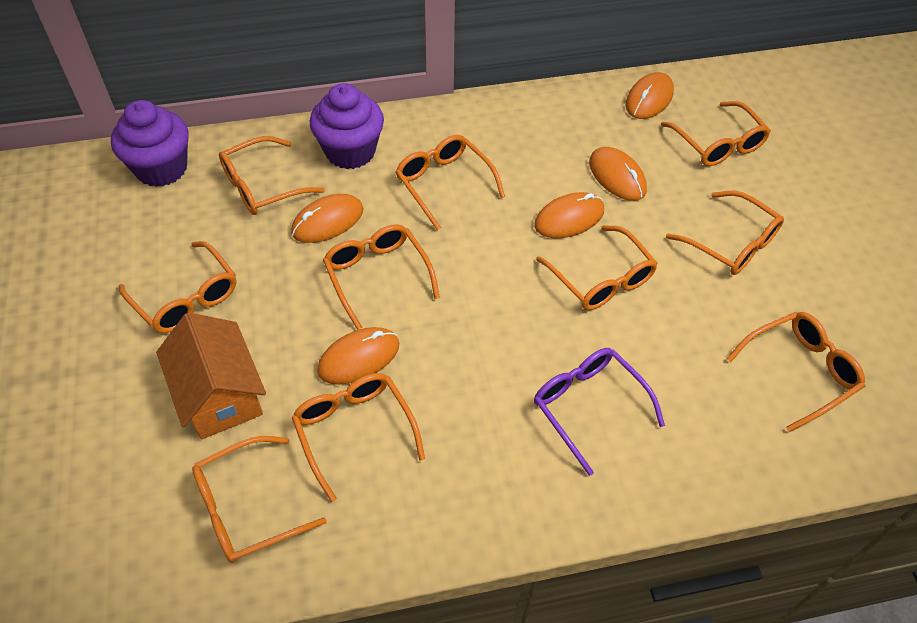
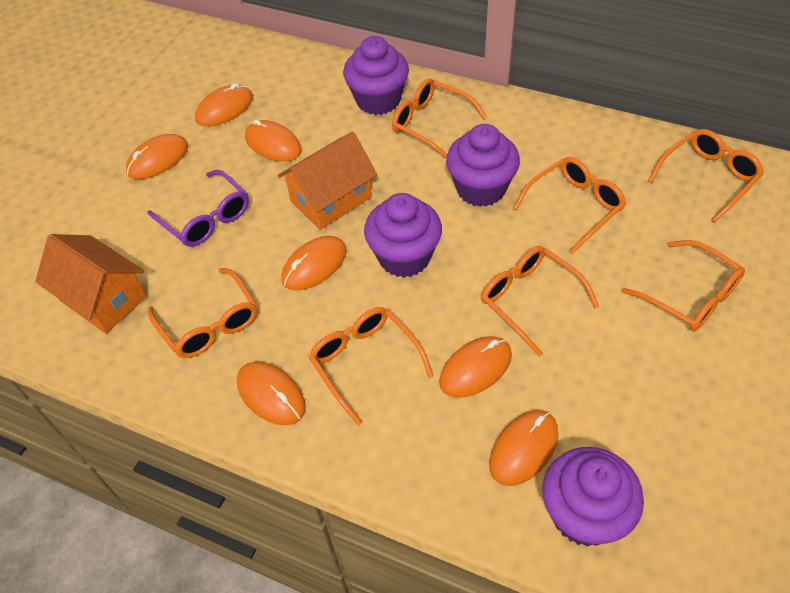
orange glasses: 10 -> 7
orange house: 1 -> 2
orange mouse: 5 -> 7
purple cupcake: 2 -> 4

